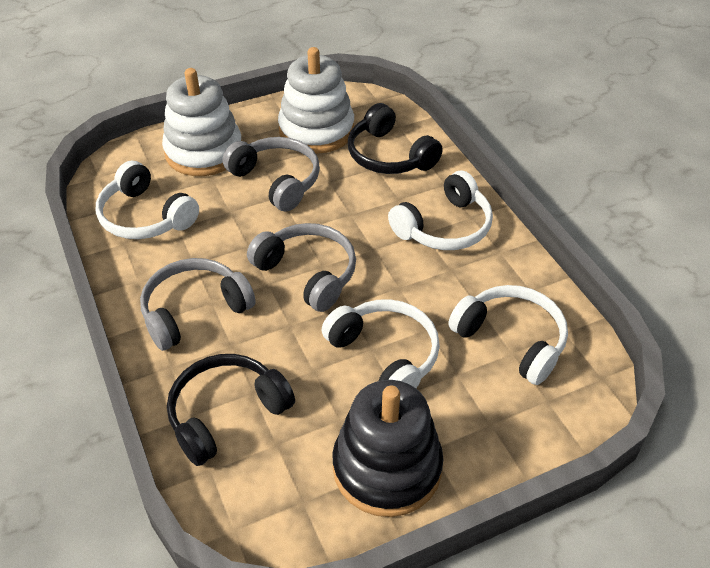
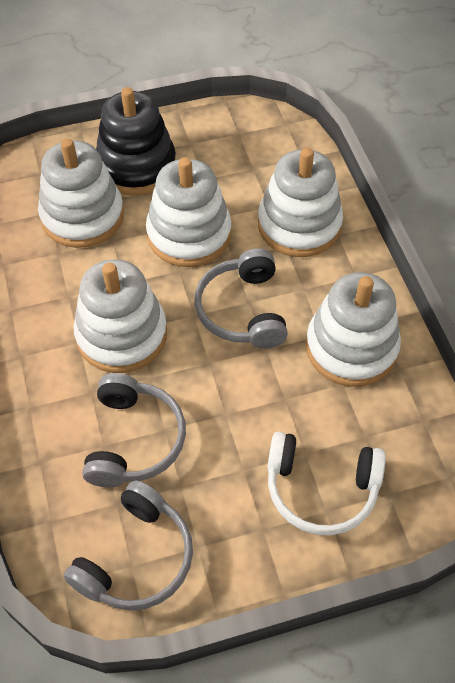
black headphones: 2 -> 0
white headphones: 4 -> 1
white stacking toy: 2 -> 5

